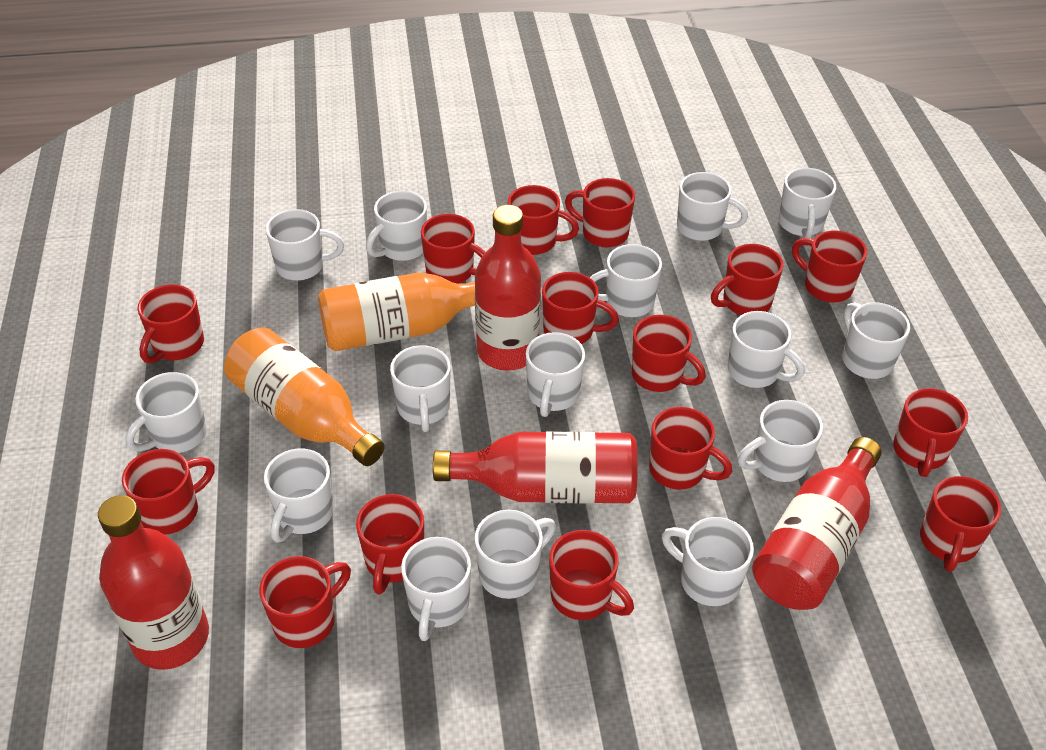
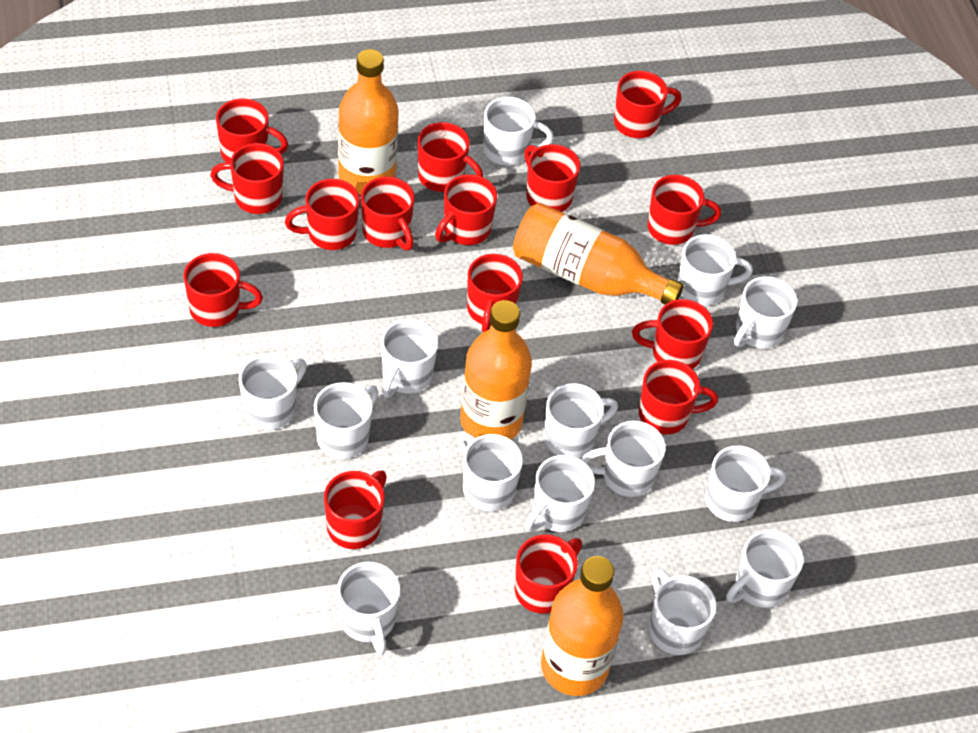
orange bottle: 2 -> 4
red bottle: 4 -> 0
white mug: 15 -> 14

